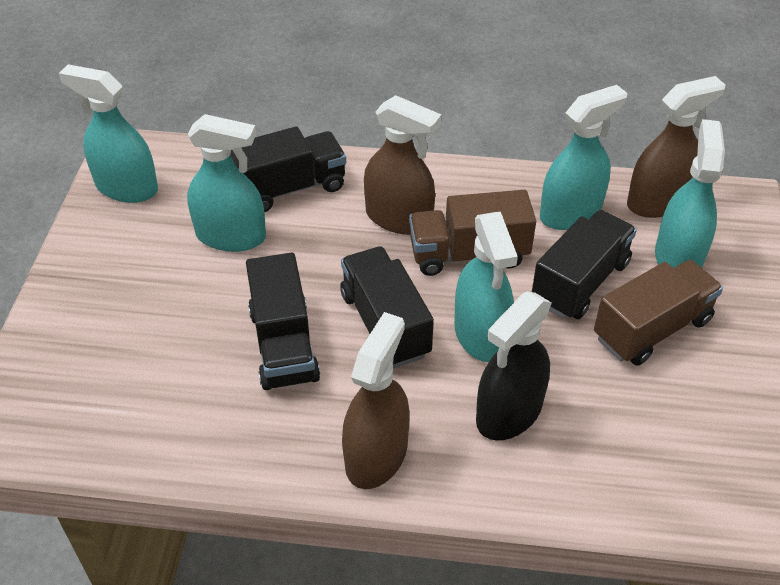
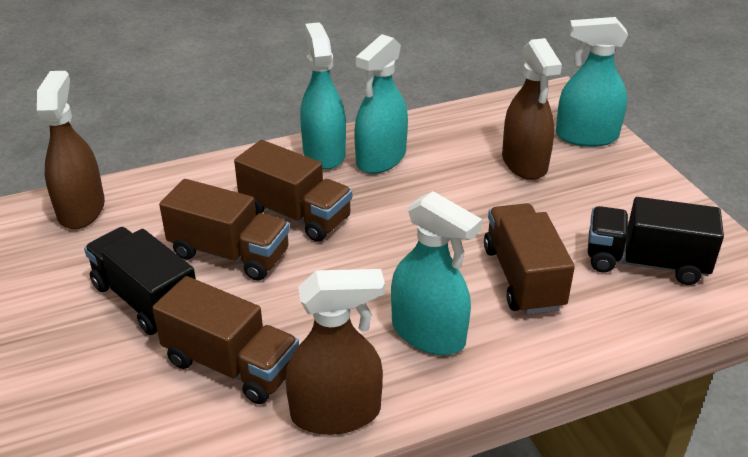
black spray bottle: 1 -> 0
black truck: 4 -> 2
brown truck: 2 -> 4
turquoise spray bottle: 5 -> 4

